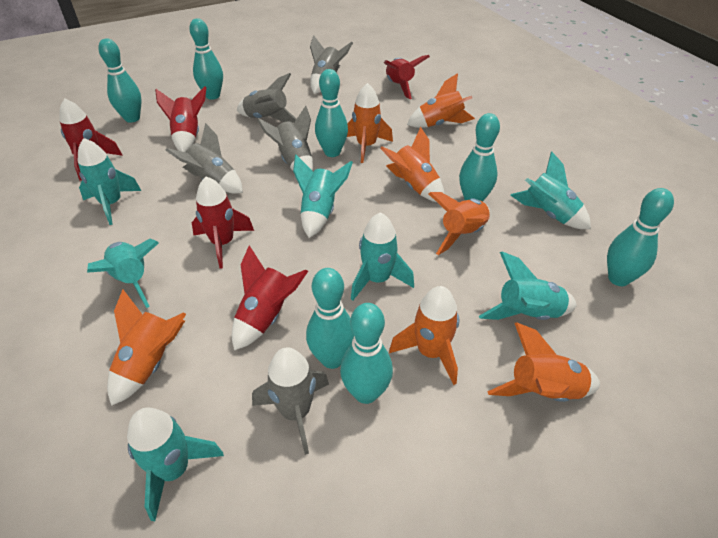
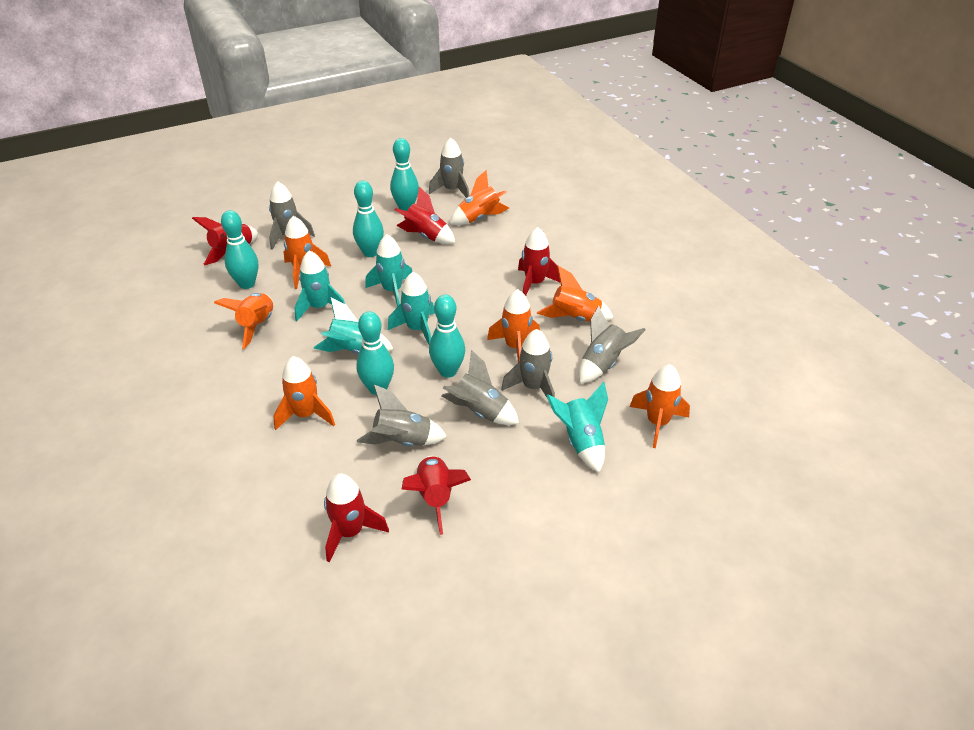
grey rocket: 5 -> 6
turquoise bowling pin: 7 -> 5
turquoise rocket: 7 -> 5

